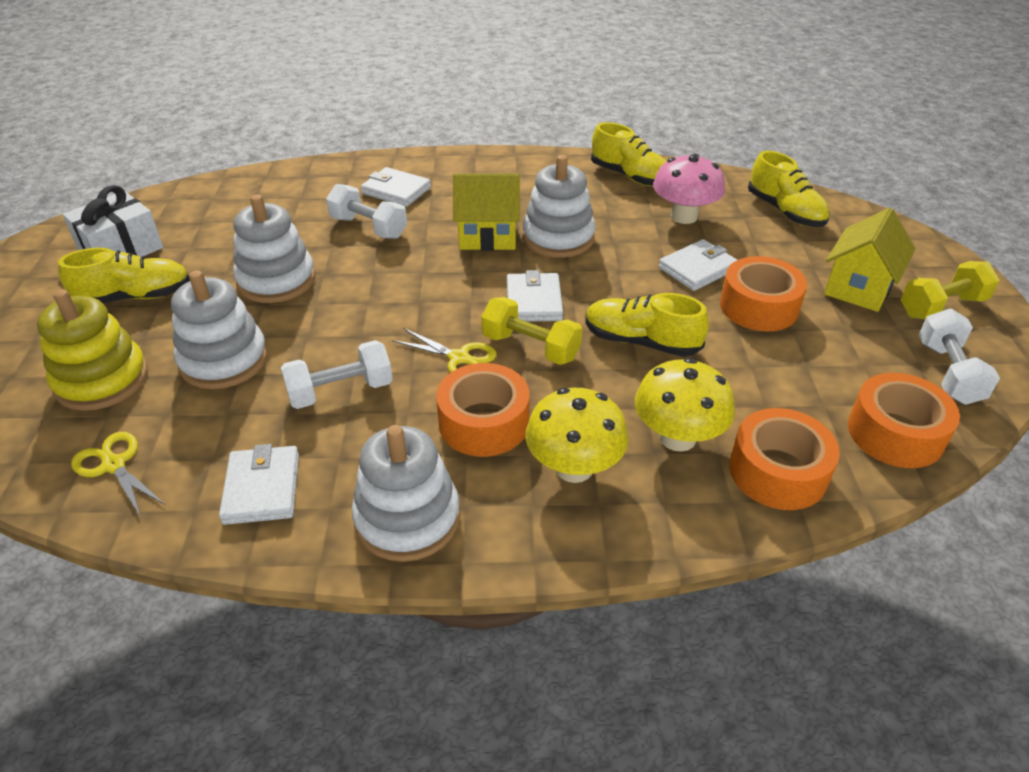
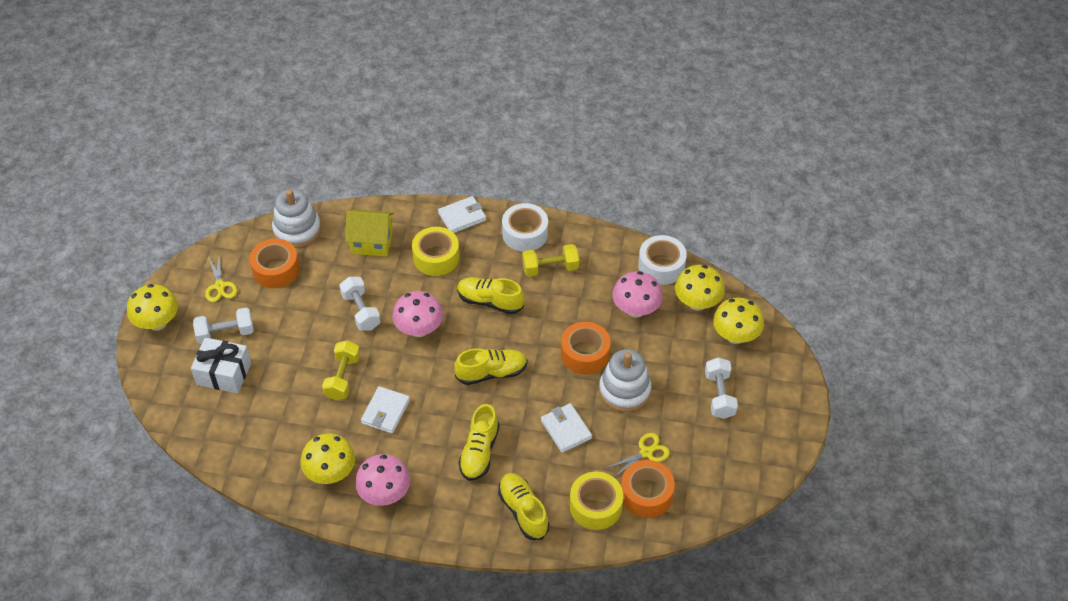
orange tape: 4 -> 3
pink mushroom: 1 -> 3
white stacking toy: 4 -> 2
white tape: 0 -> 2
white wallet: 4 -> 3
yellow house: 2 -> 1
yellow mushroom: 2 -> 4
yellow stacking toy: 1 -> 0
yellow tape: 0 -> 2

